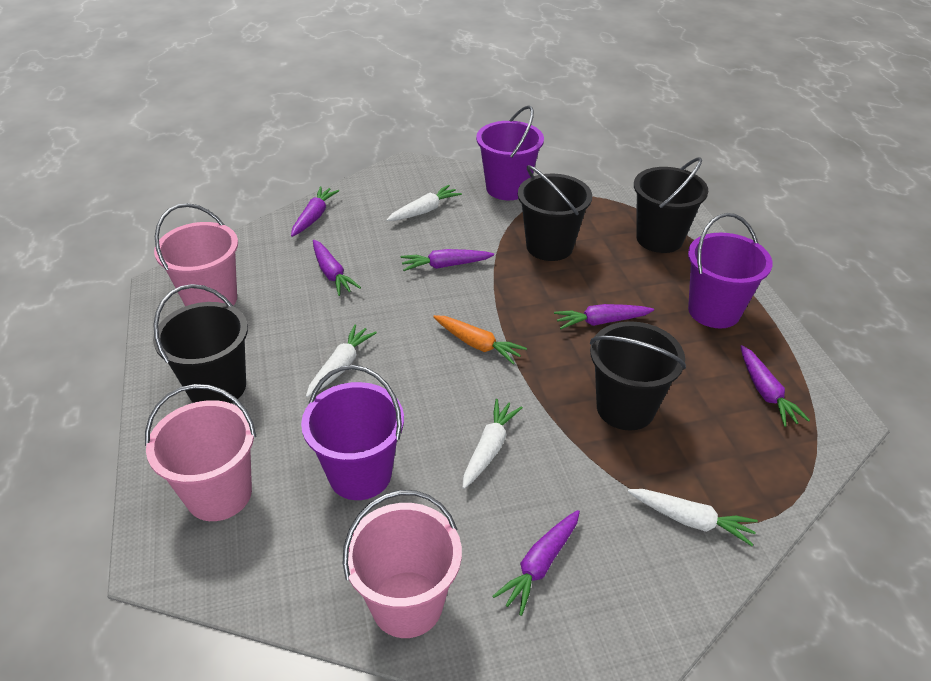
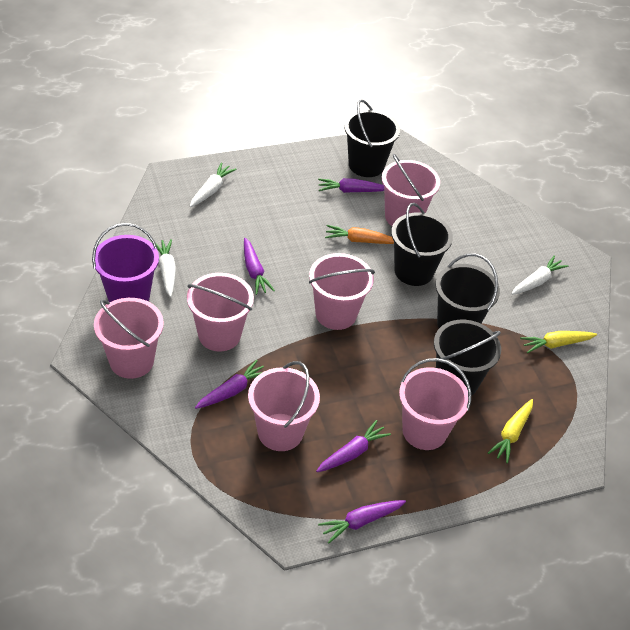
pink bucket: 3 -> 6
purple bucket: 3 -> 1
purple carrot: 6 -> 5
white carrot: 4 -> 3
yellow carrot: 0 -> 2

